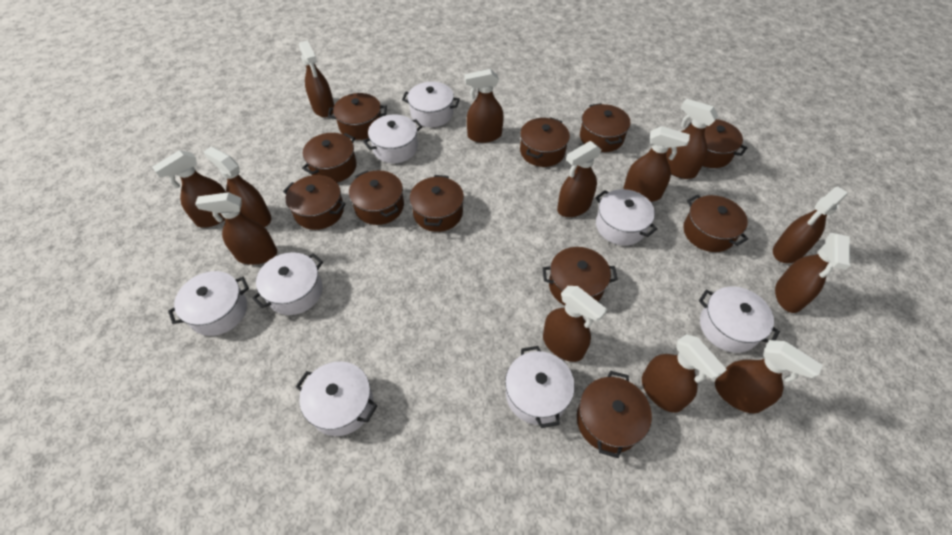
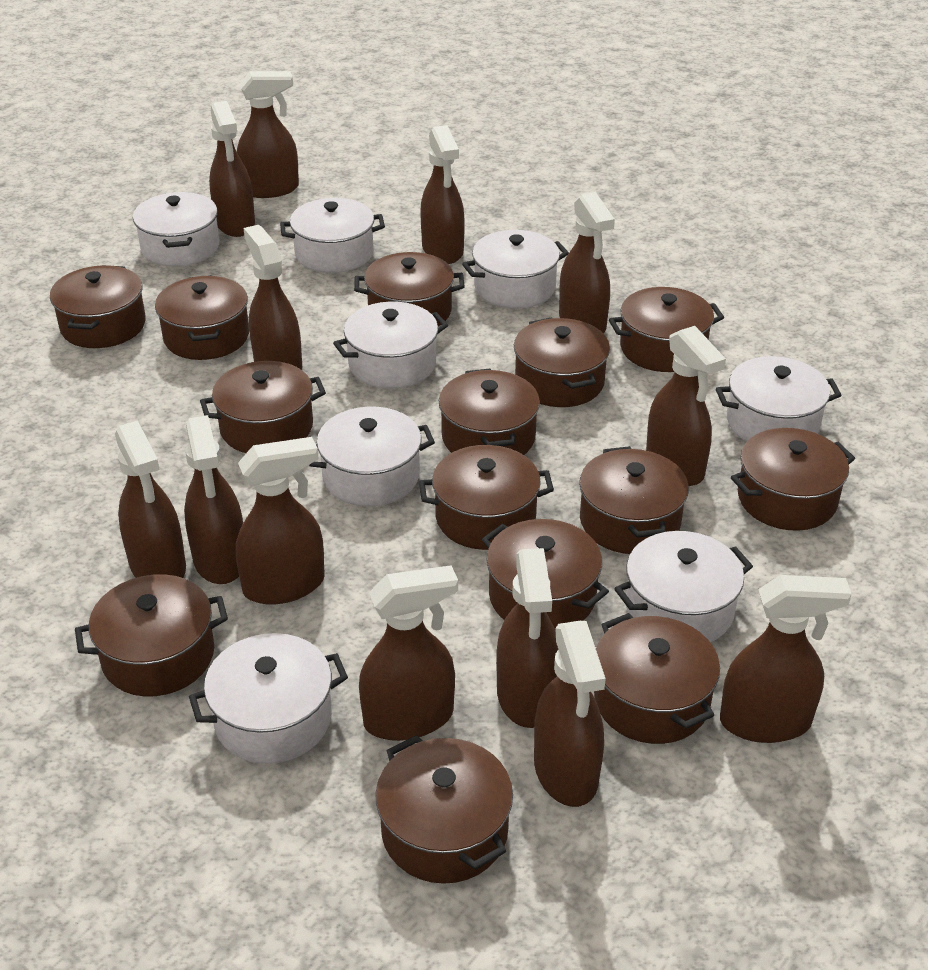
brown pot: 11 -> 14

